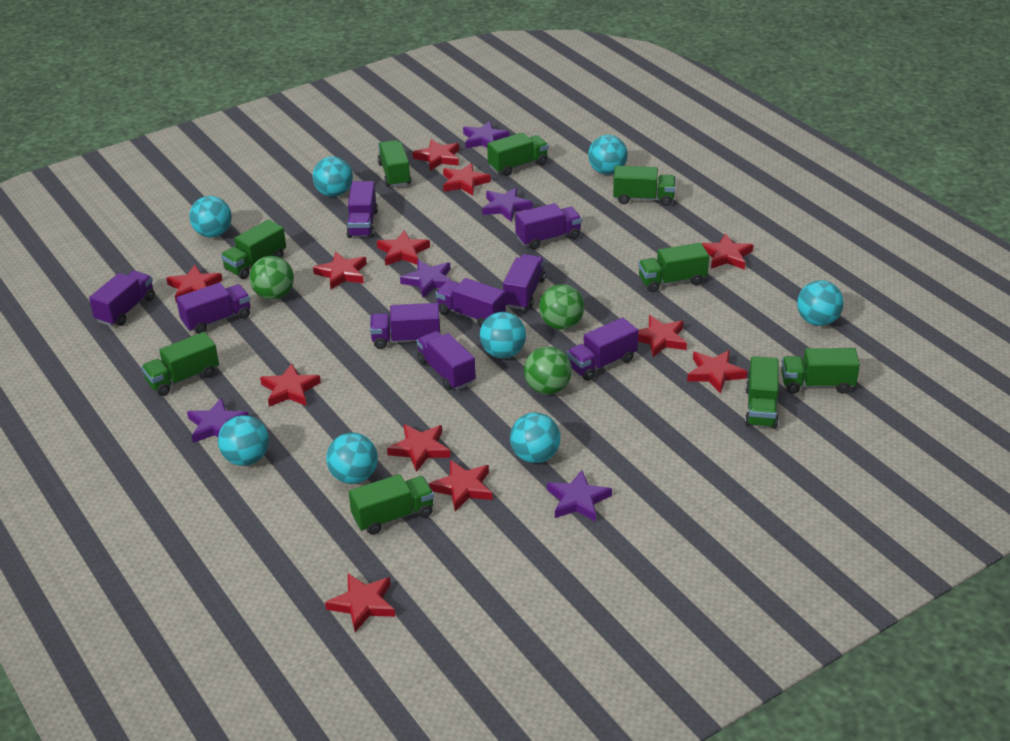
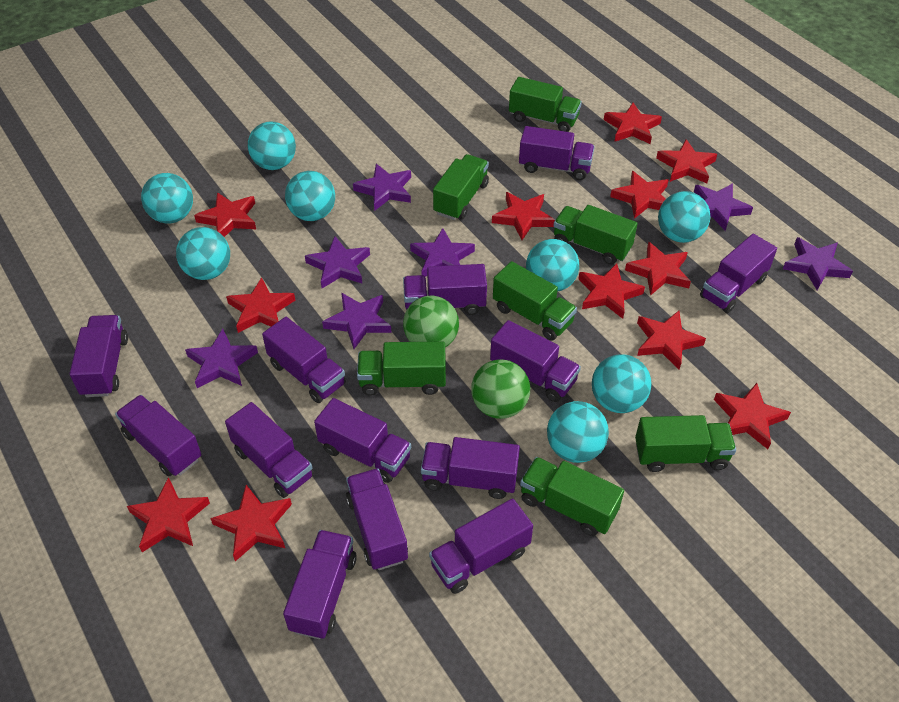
green ball: 3 -> 2
green truck: 9 -> 7
purple star: 5 -> 7
purple truck: 9 -> 13

